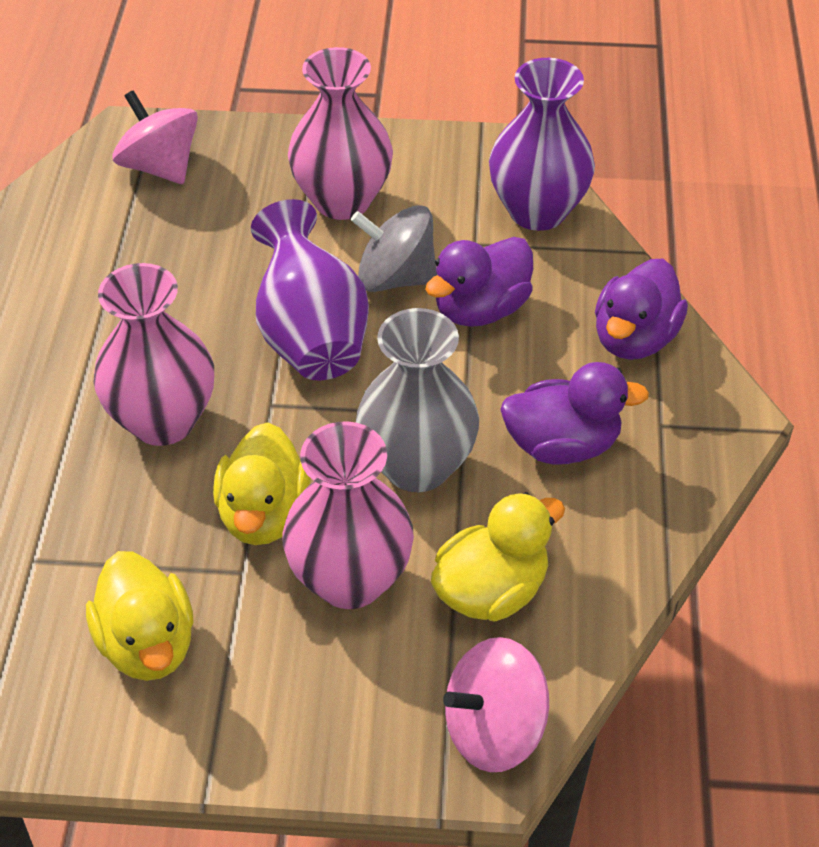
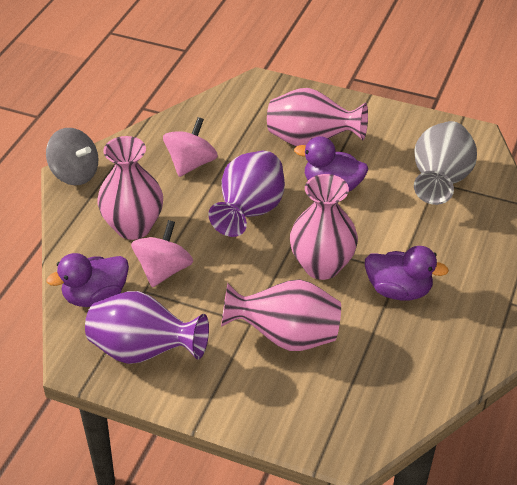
pink vase: 3 -> 4
yellow duck: 3 -> 0

